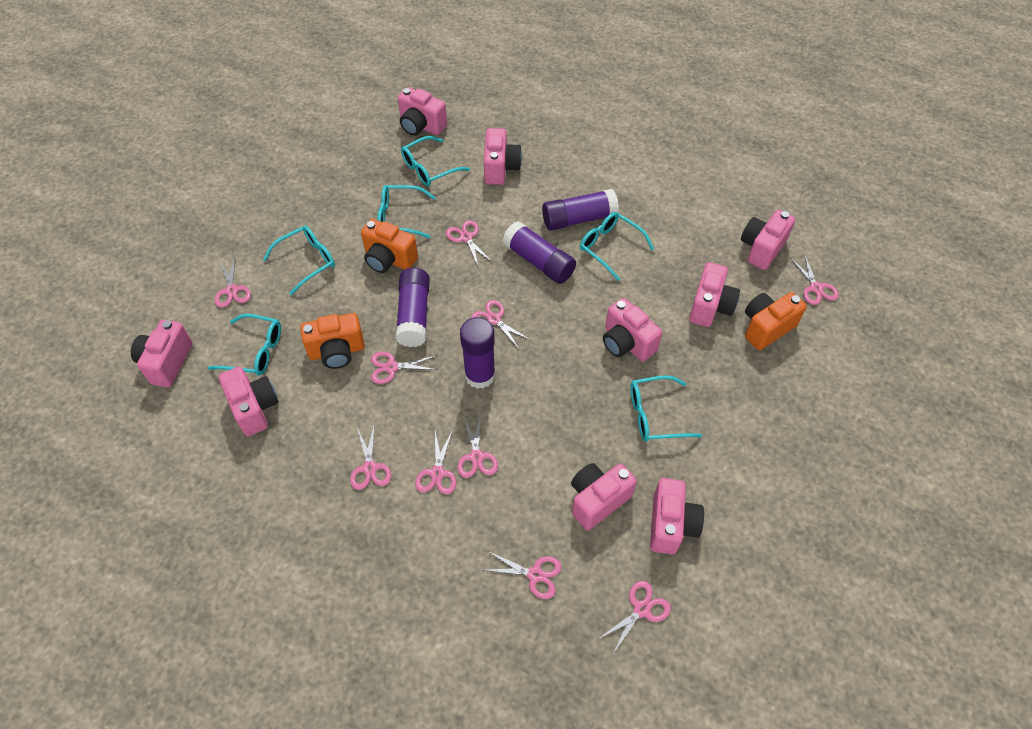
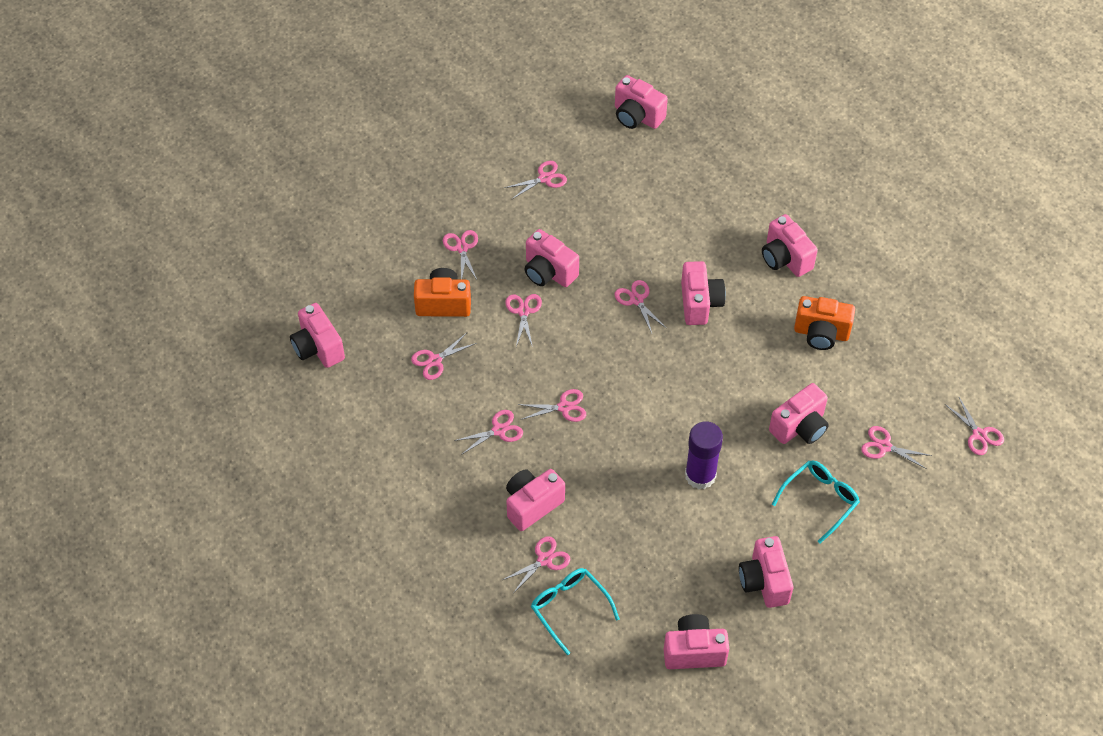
orange camera: 3 -> 2
purple glue stick: 4 -> 1
turquoise glasses: 6 -> 2

